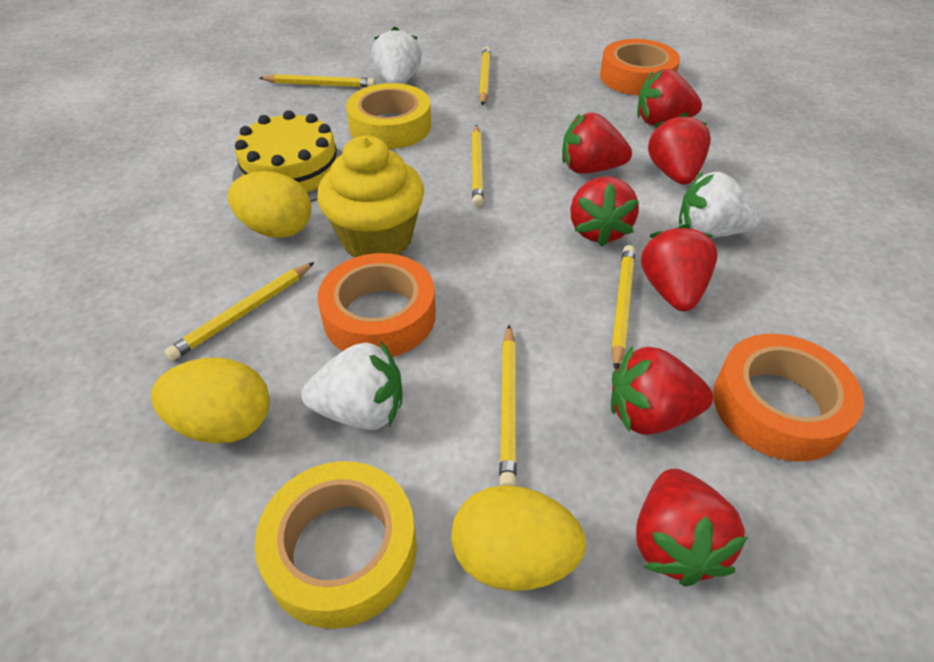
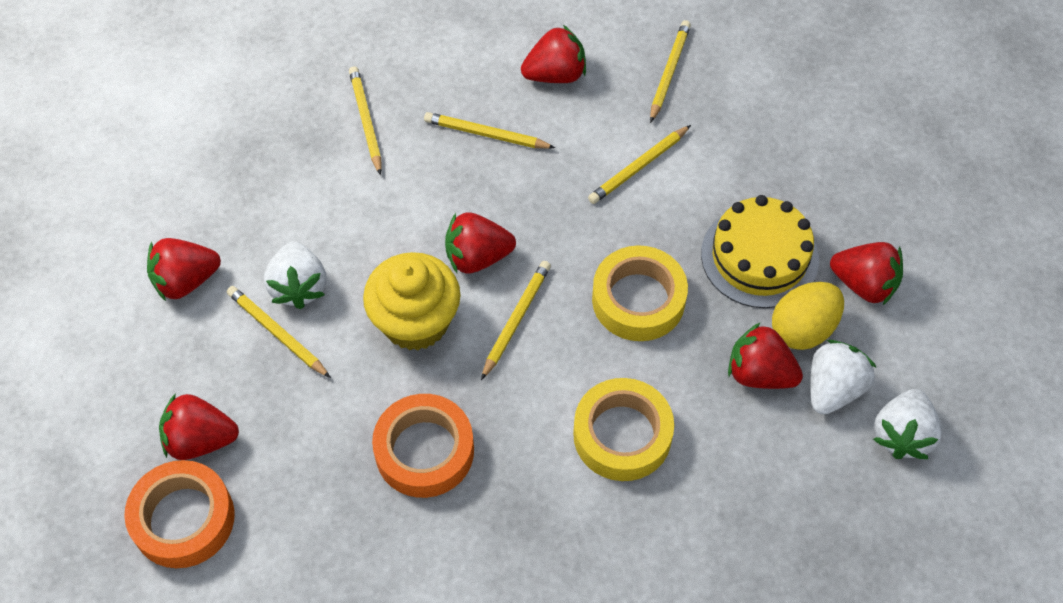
orange tape: 3 -> 2
red strawberry: 7 -> 6
yellow egg: 3 -> 1

